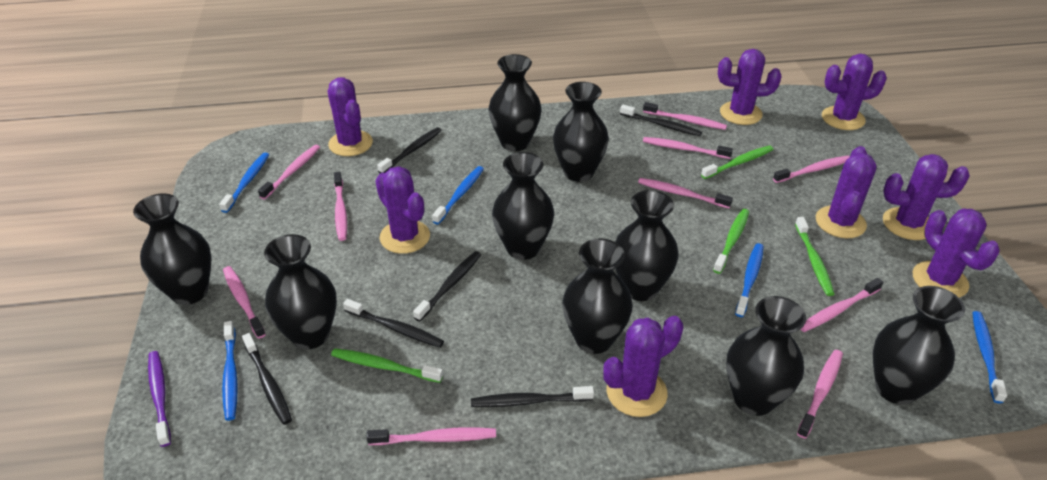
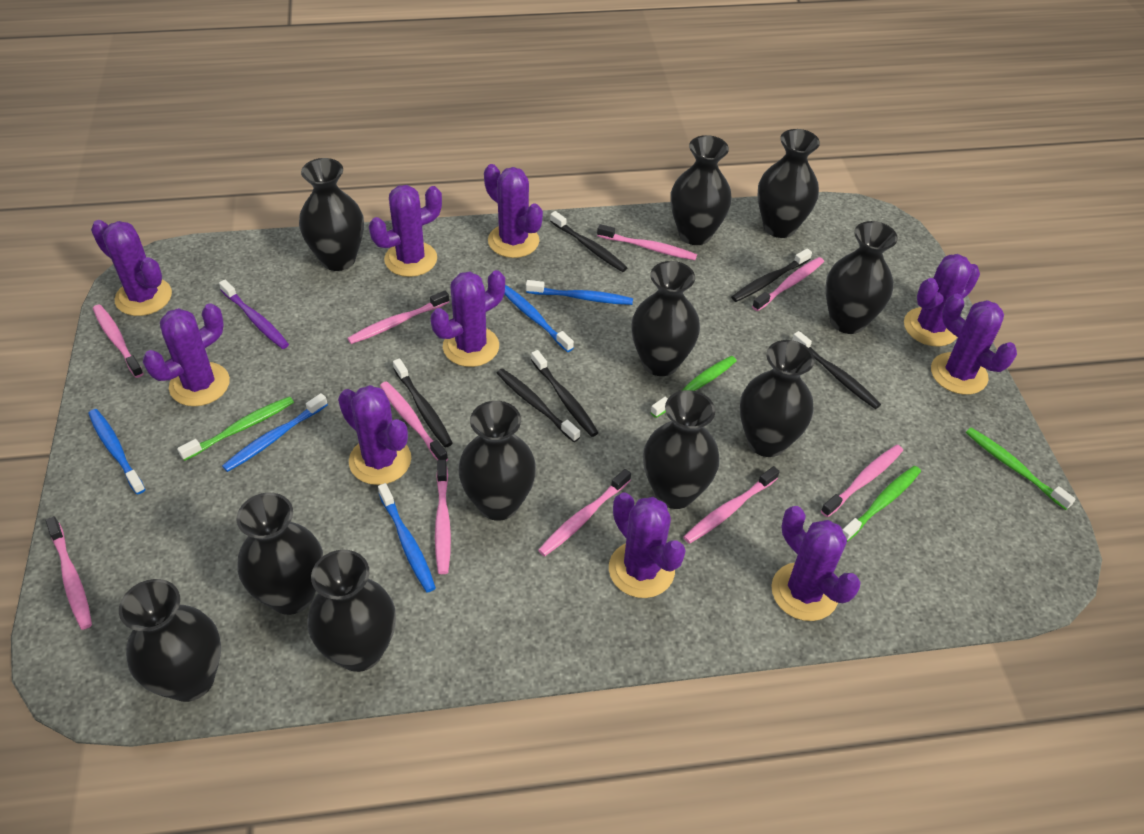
black vase: 9 -> 11
purple cactus: 8 -> 10

